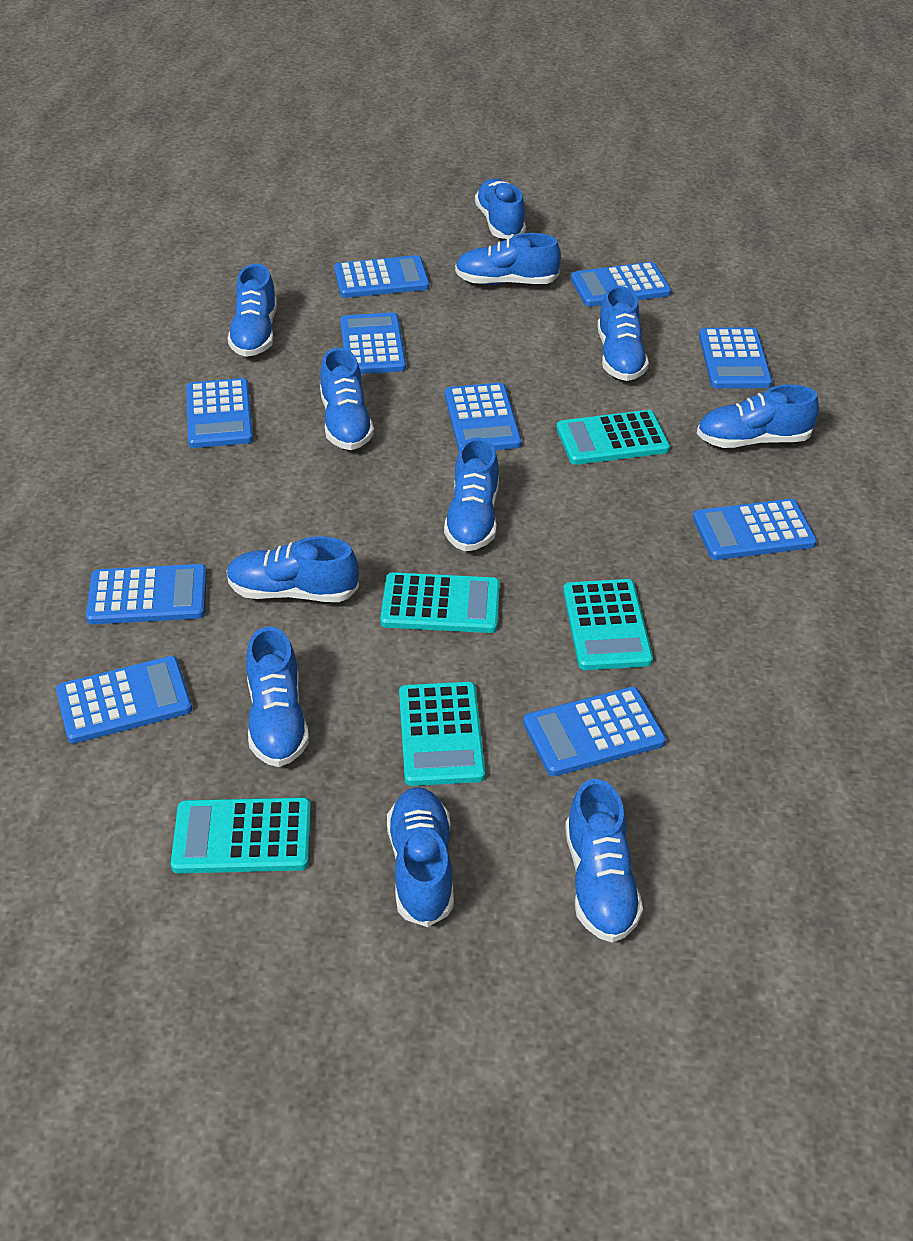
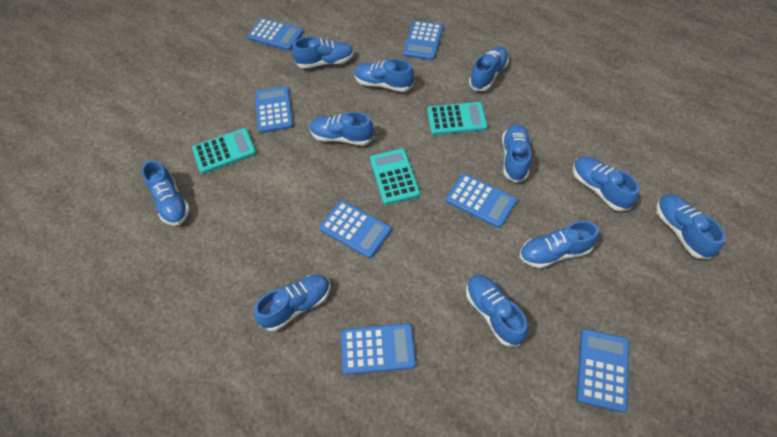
blue calculator: 10 -> 7
turquoise calculator: 5 -> 3

